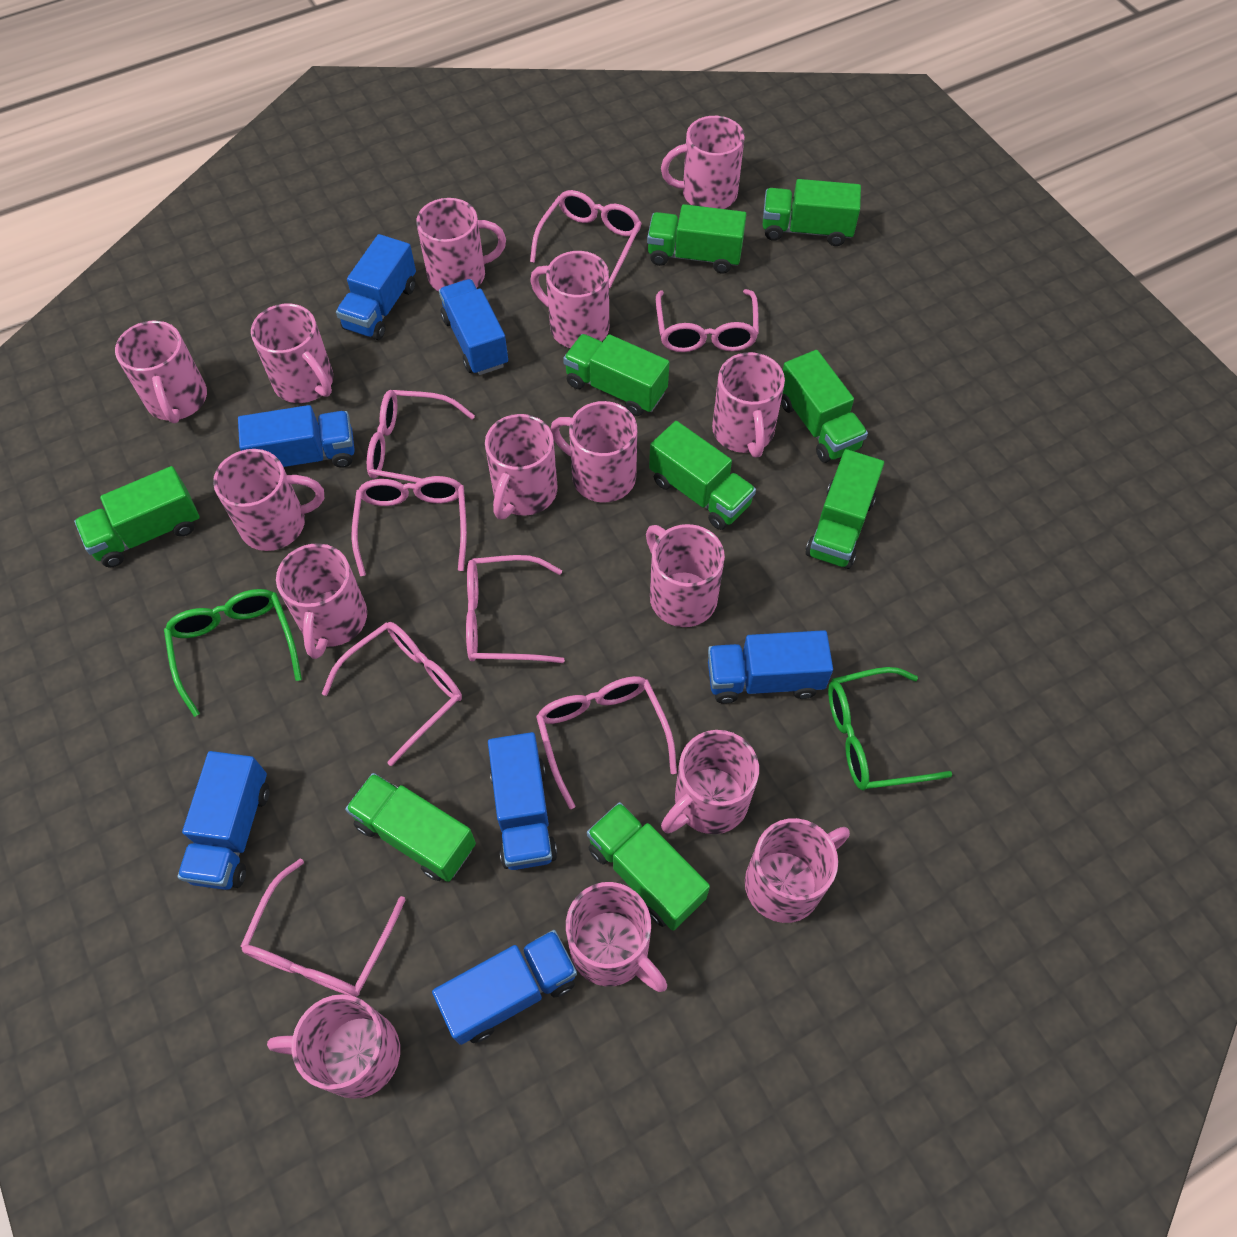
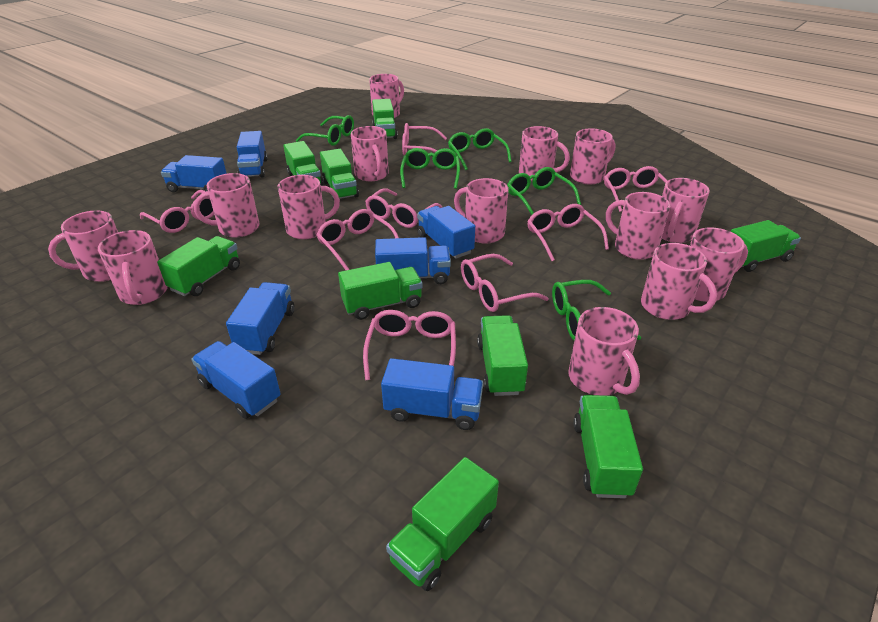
green glasses: 2 -> 5
pink mug: 15 -> 14

